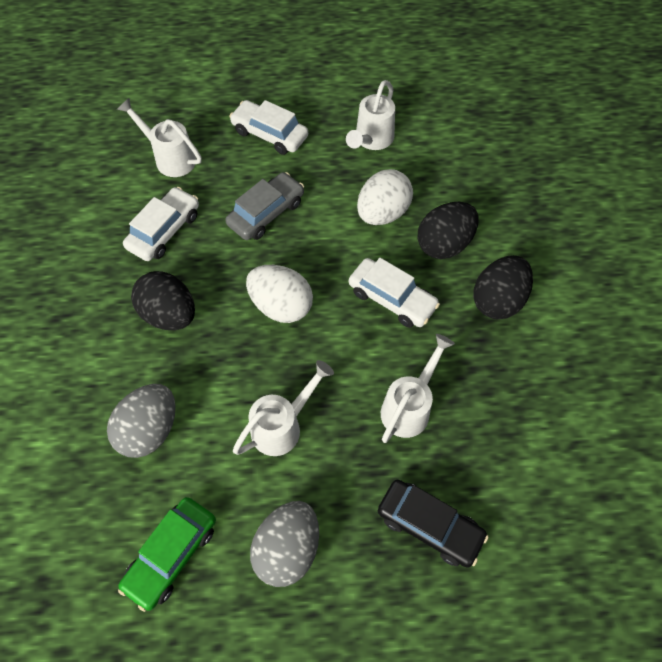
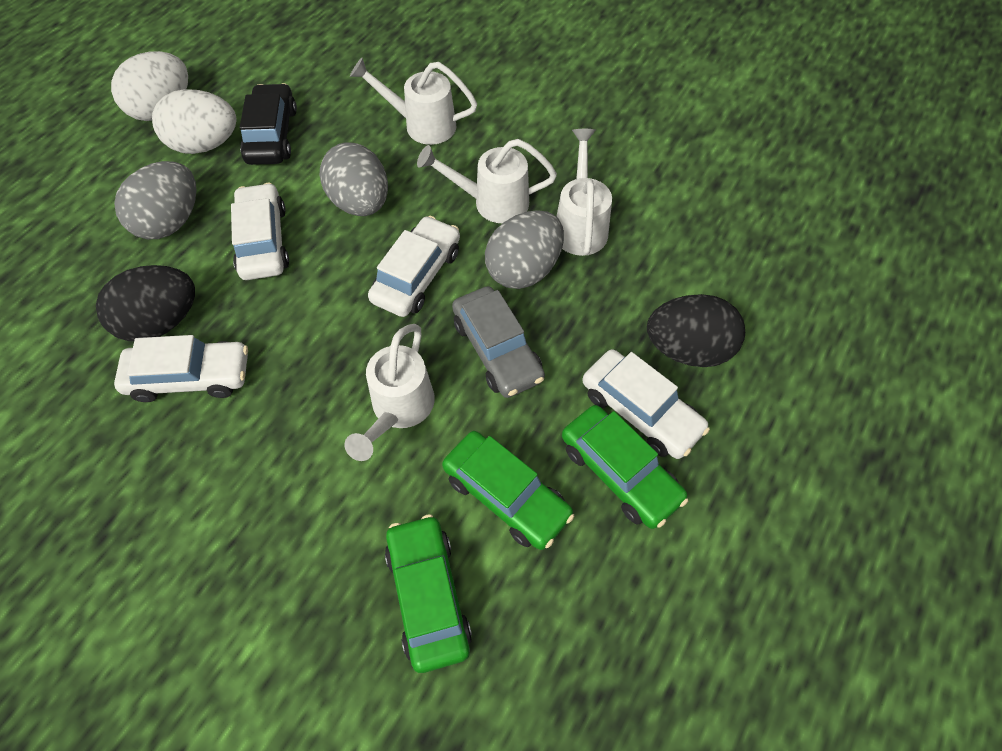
black egg: 3 -> 2
green car: 1 -> 3
grey egg: 2 -> 3
white car: 3 -> 4

